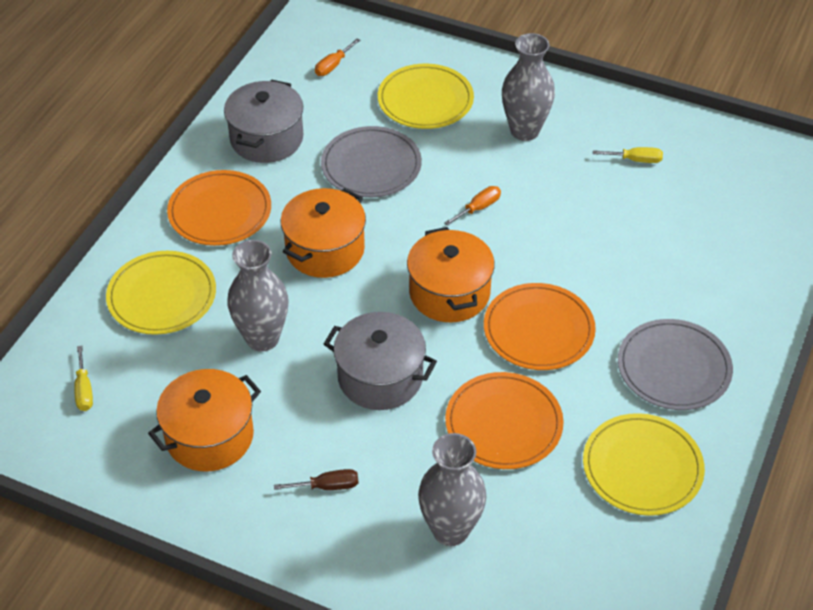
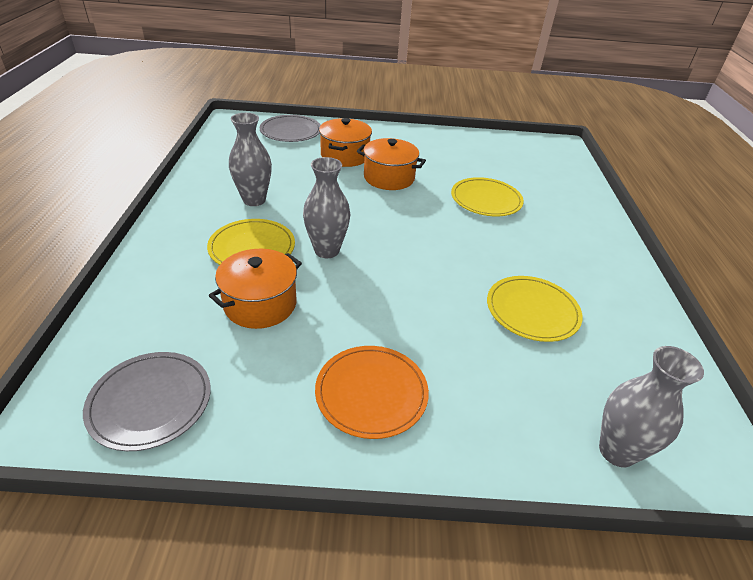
brown screwdriver: 1 -> 0
grey pot: 2 -> 0
orange plate: 3 -> 1
orange screwdriver: 2 -> 0
yellow screwdriver: 2 -> 0

